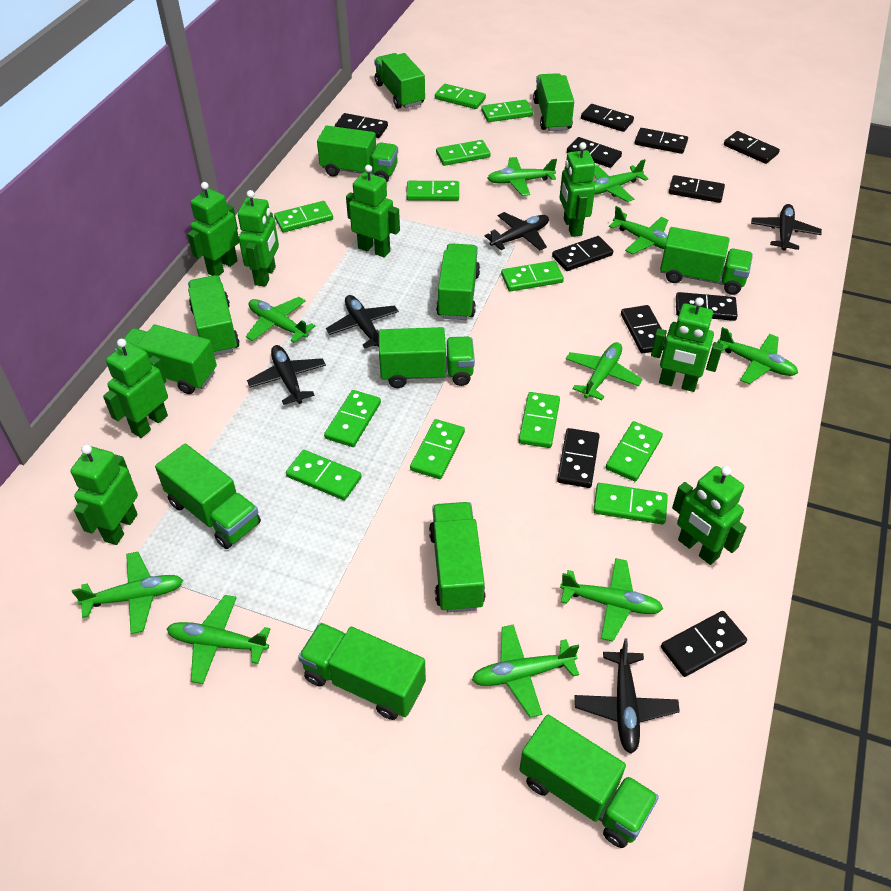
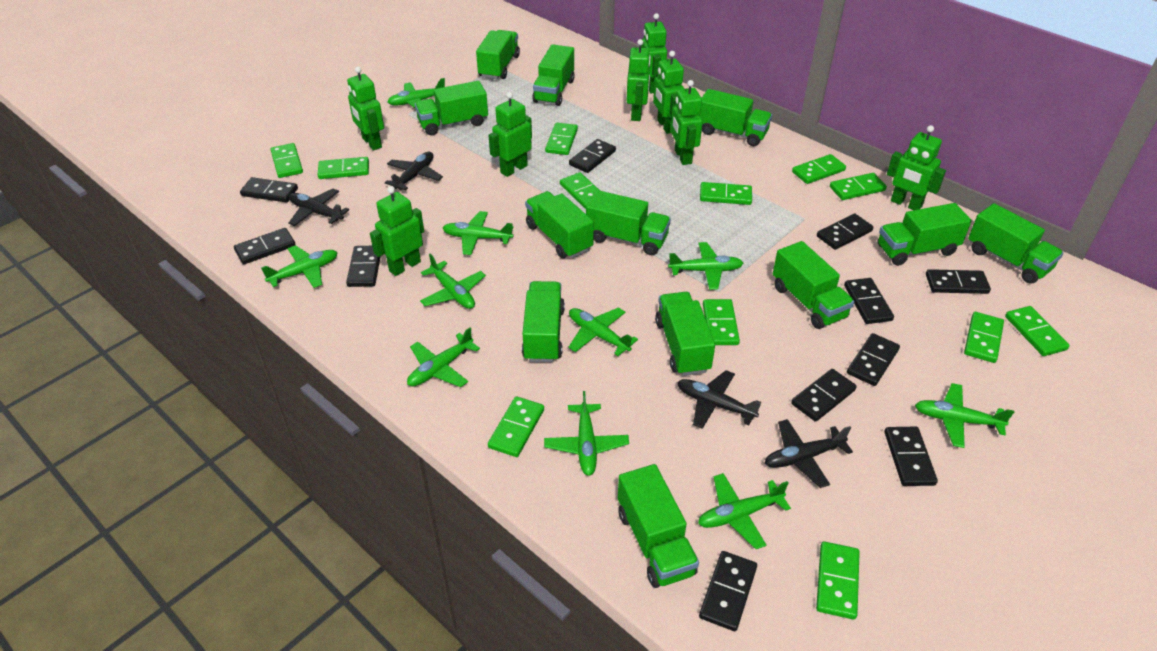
black plane: 5 -> 4

